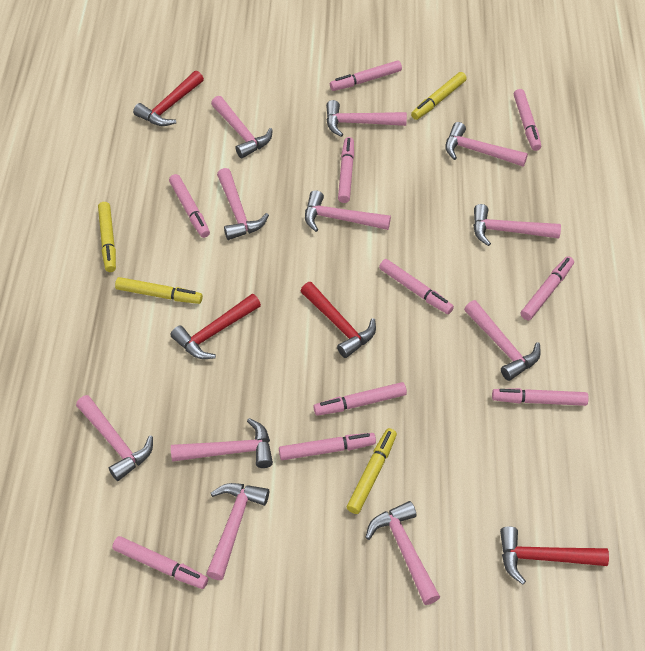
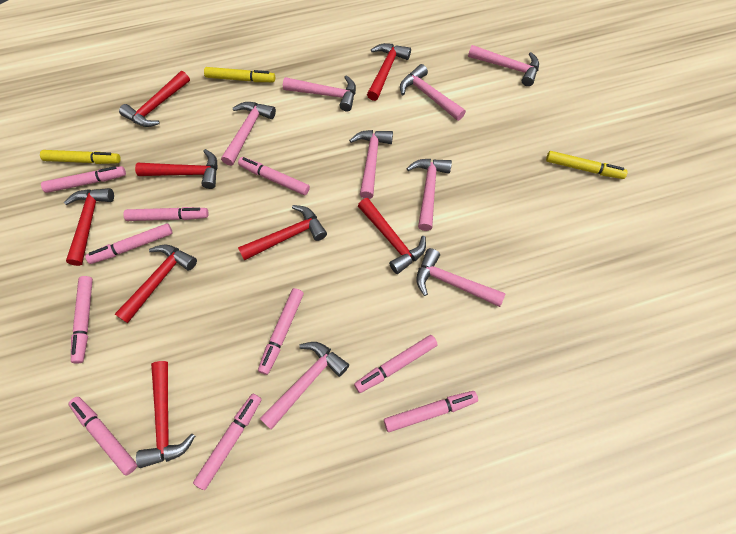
pink hammer: 11 -> 8
red hammer: 4 -> 8
yellow marker: 4 -> 3

